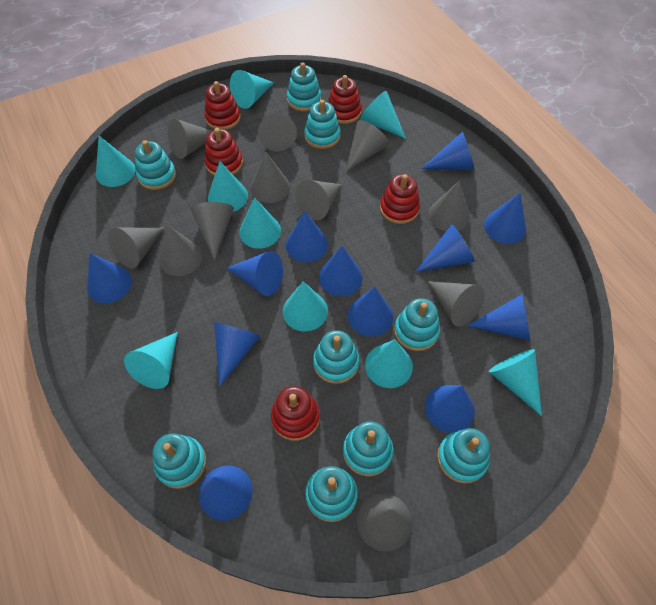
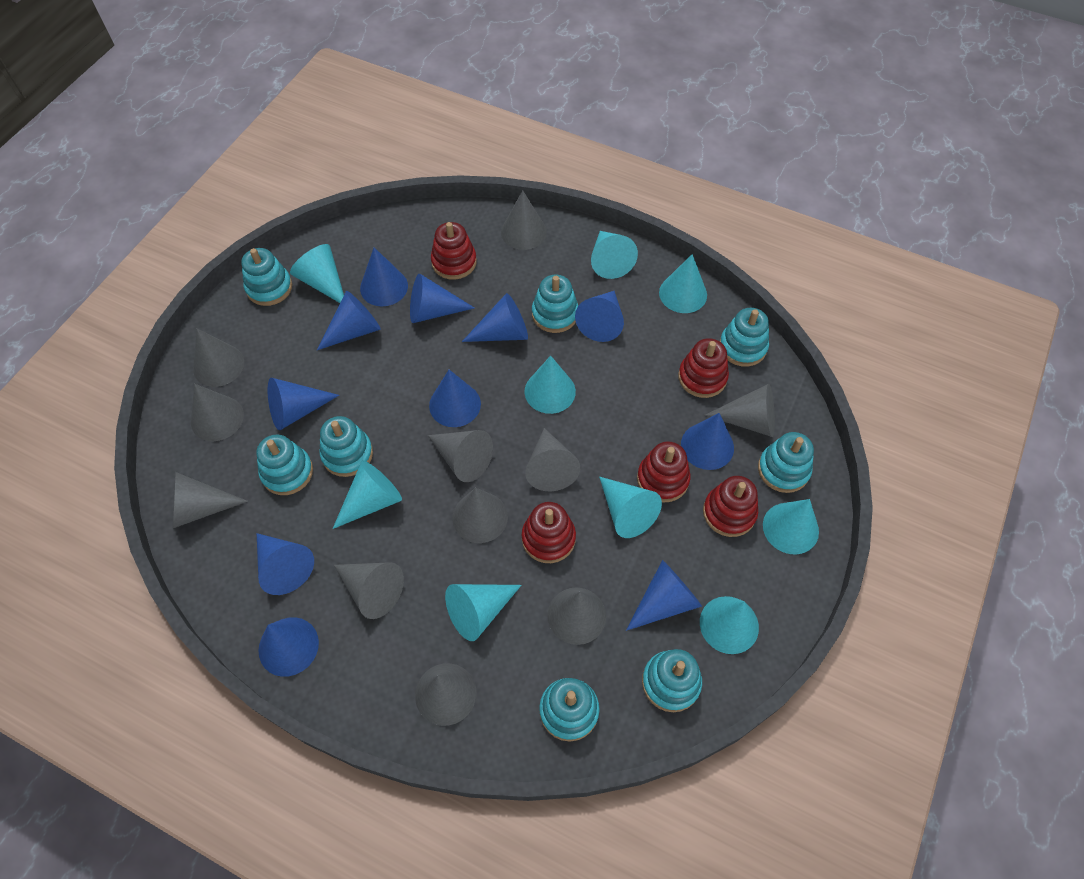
blue cone: 12 -> 11
turquoise stacking toy: 9 -> 8

